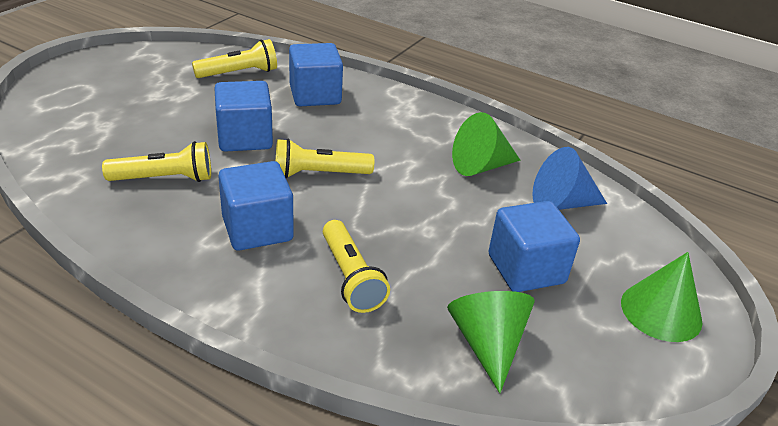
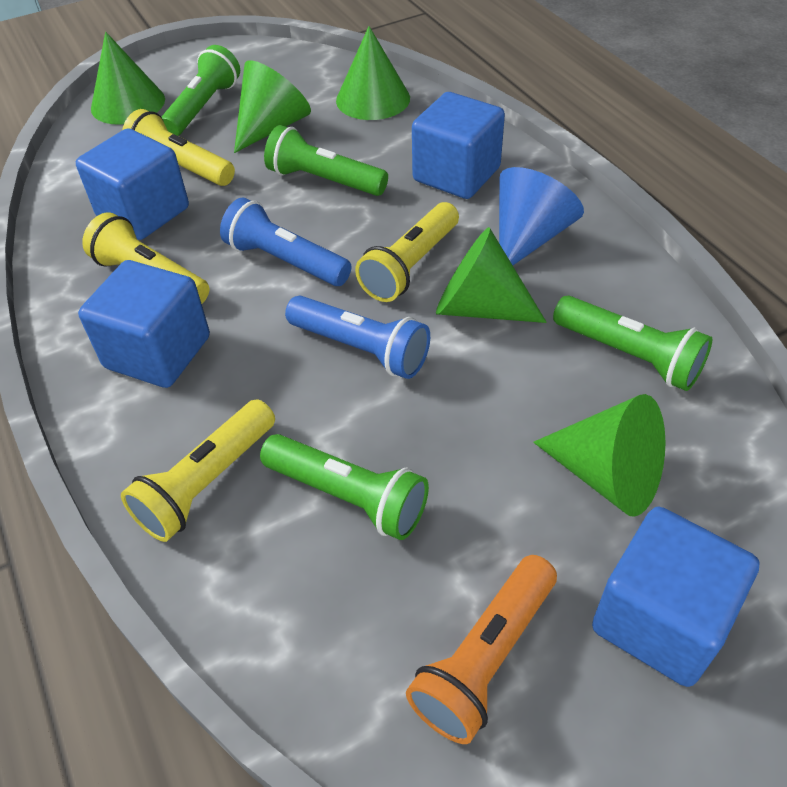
blue flashlight: 0 -> 2
green cone: 3 -> 5
green flashlight: 0 -> 4
orange flashlight: 0 -> 1

